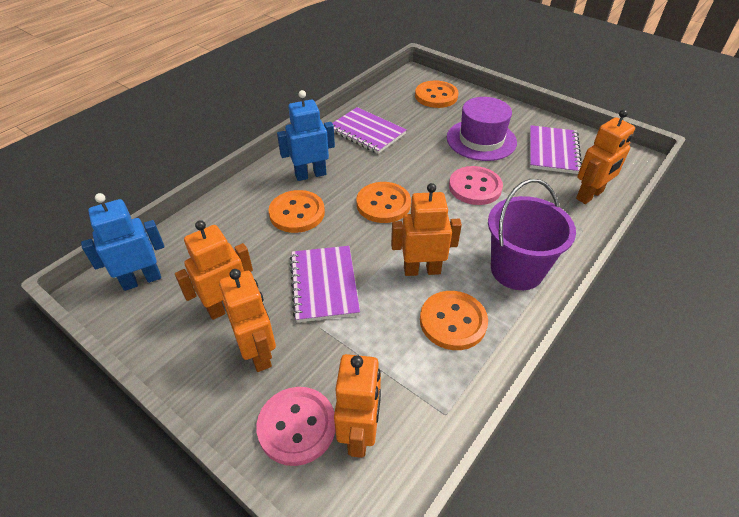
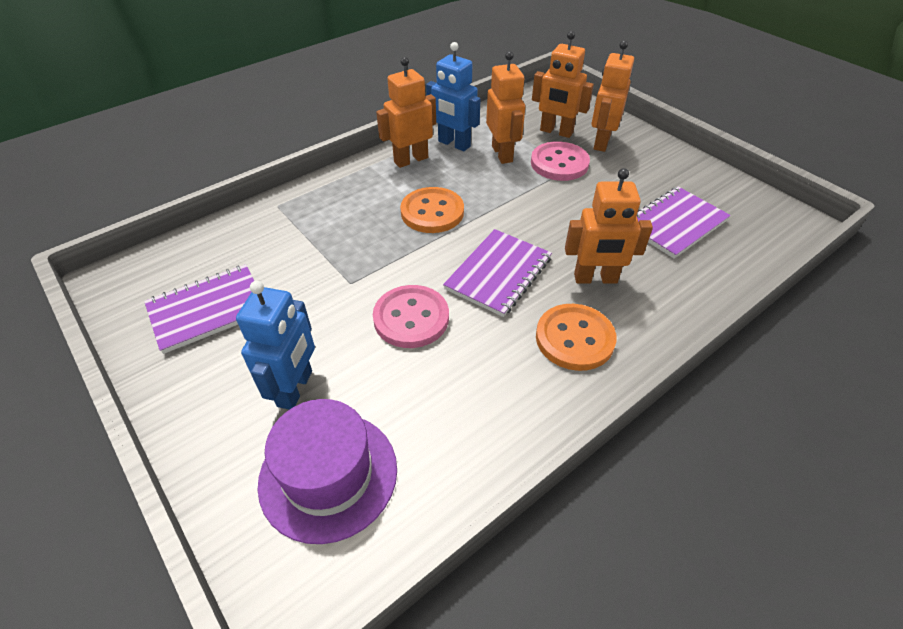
orange button: 4 -> 2
purple bucket: 1 -> 0

